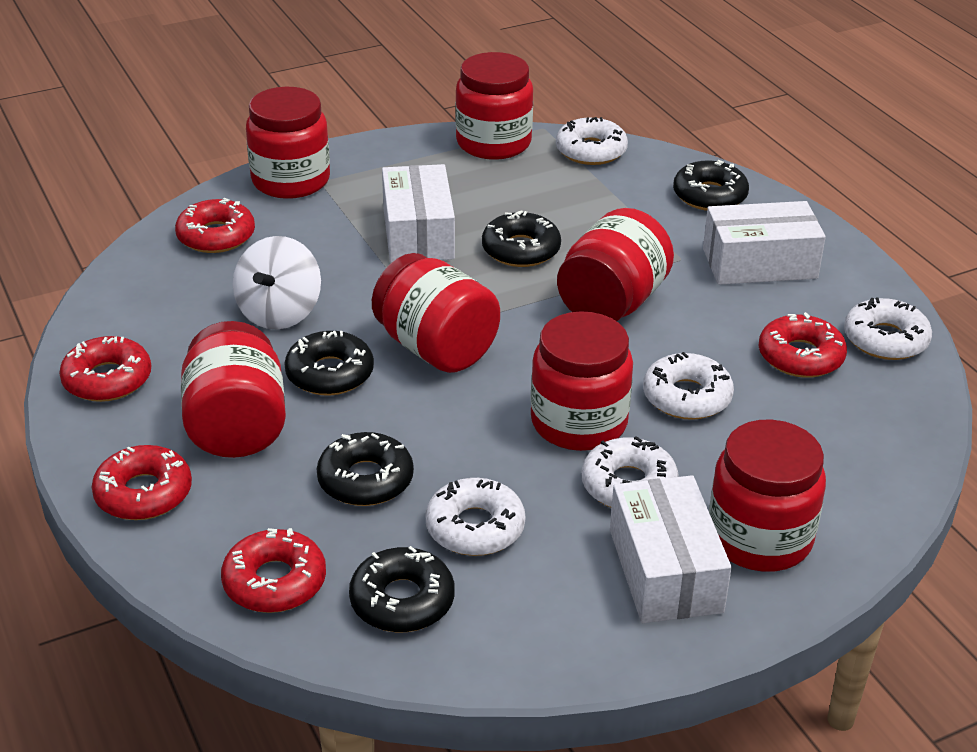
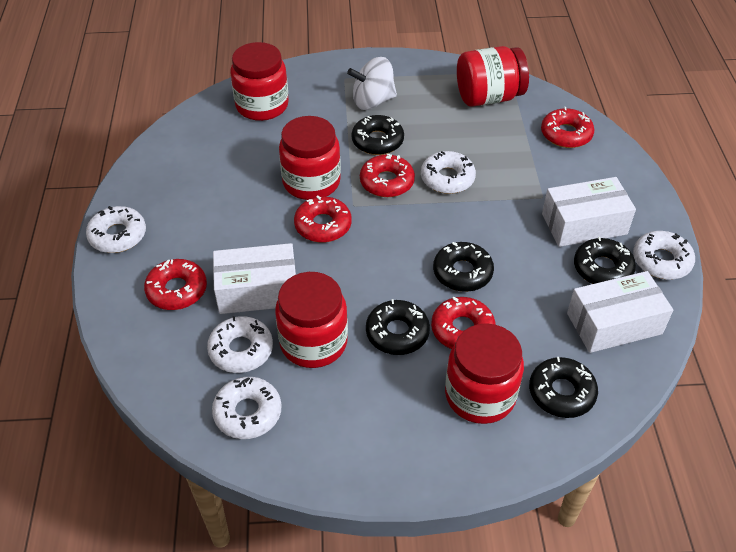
red jar: 7 -> 5

